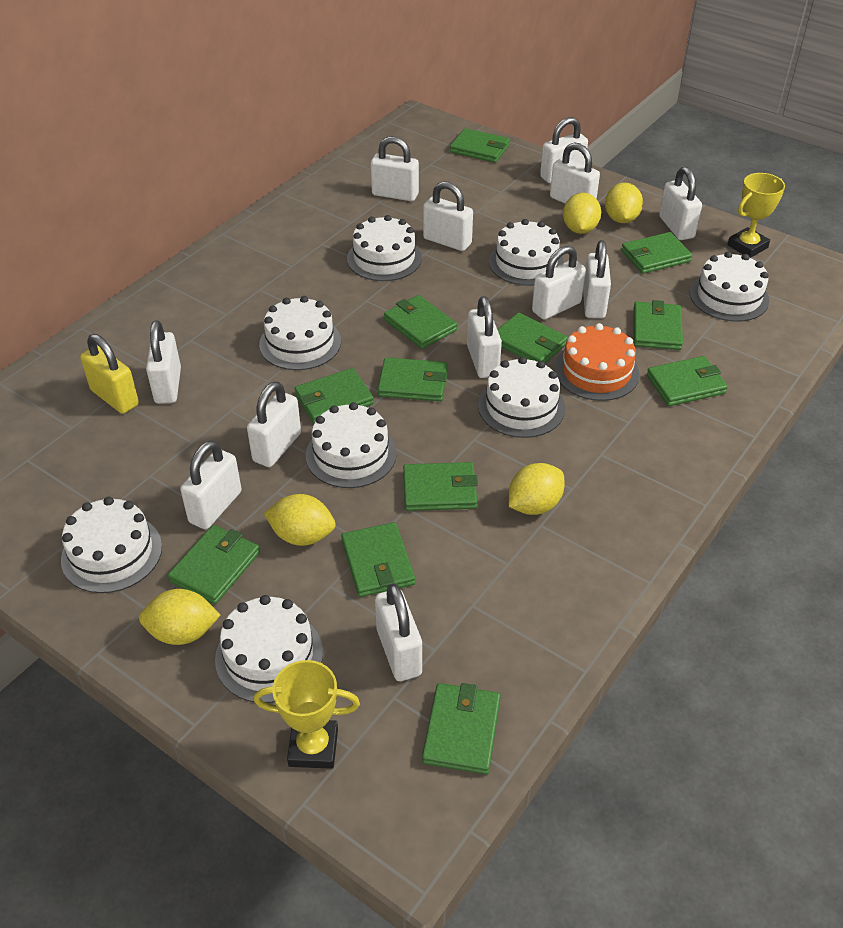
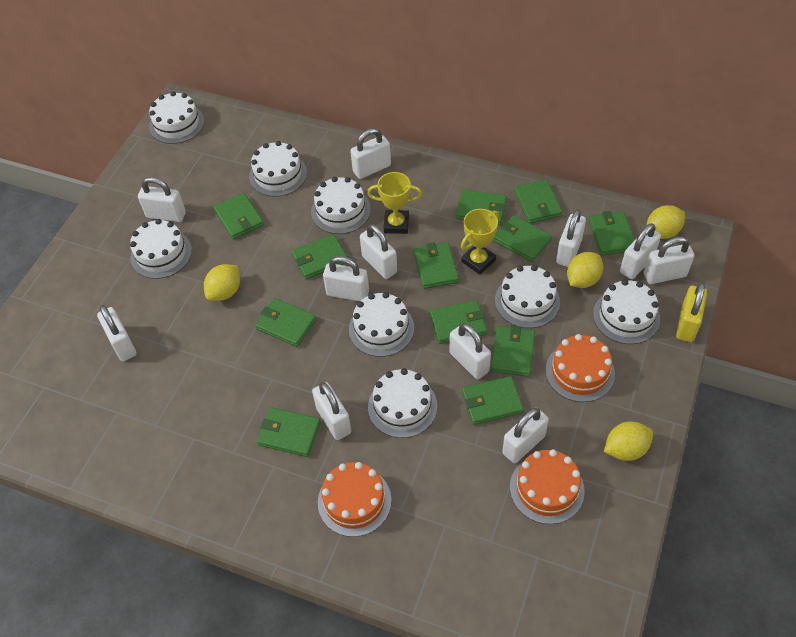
orange cake: 1 -> 3
white padlock: 12 -> 11
yellow lemon: 5 -> 4

